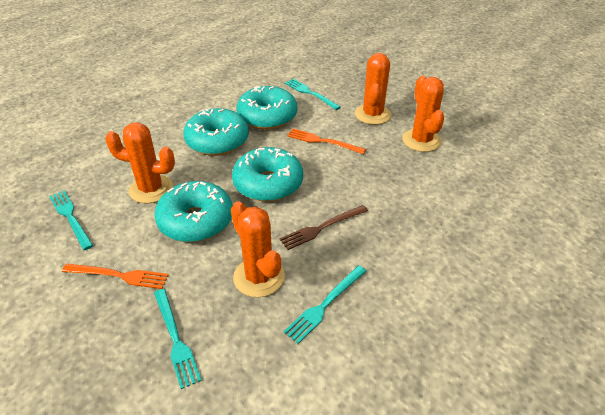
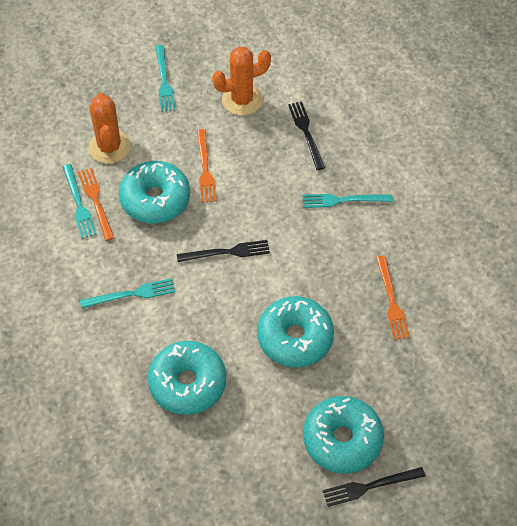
black fork: 0 -> 3
brown fork: 1 -> 0
orange cactus: 4 -> 2
orange fork: 2 -> 3

